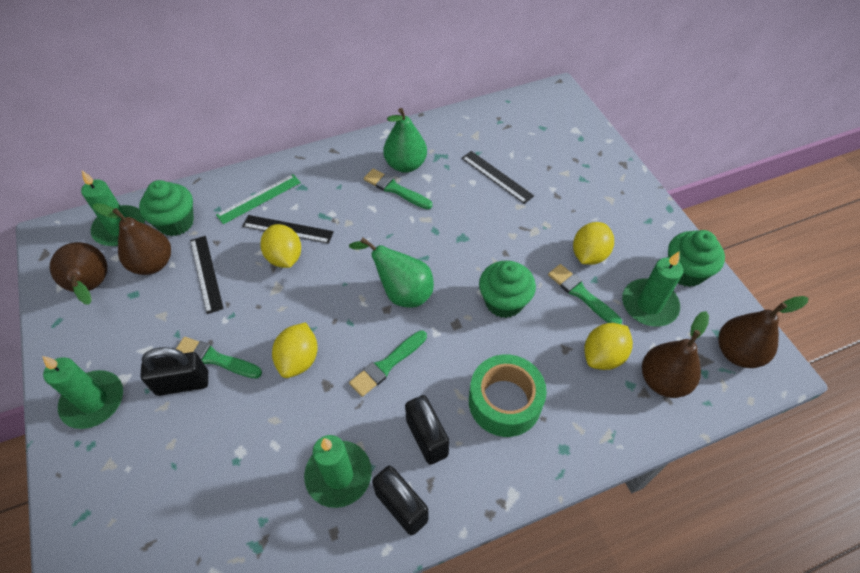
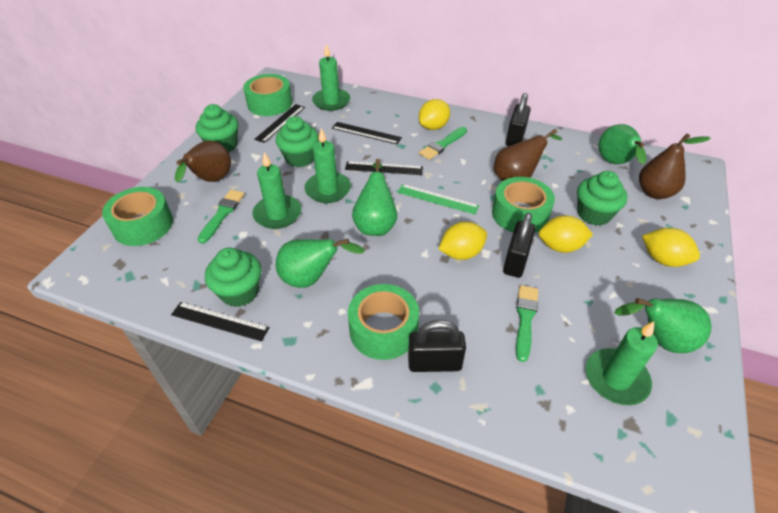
black ruler: 3 -> 4
brown pear: 4 -> 3
green brush: 4 -> 3
green cupcake: 3 -> 4
green pear: 2 -> 4
green tape: 1 -> 4

